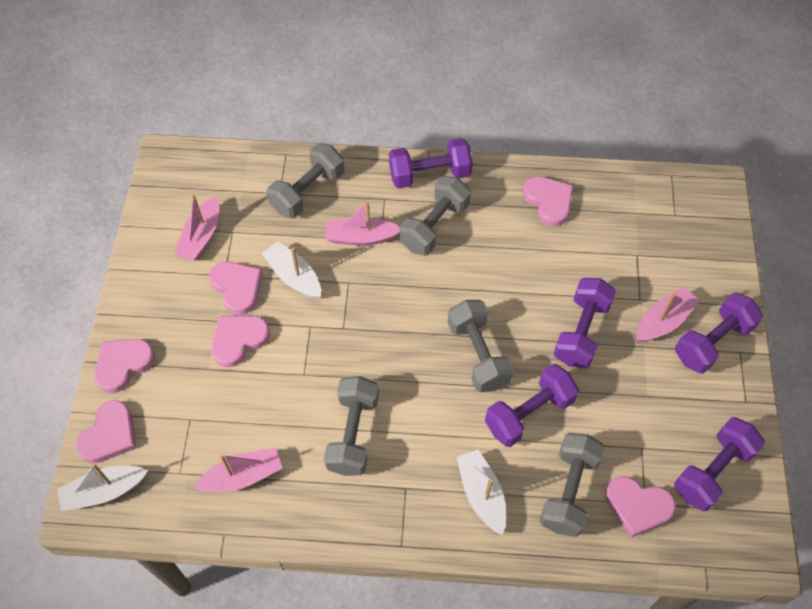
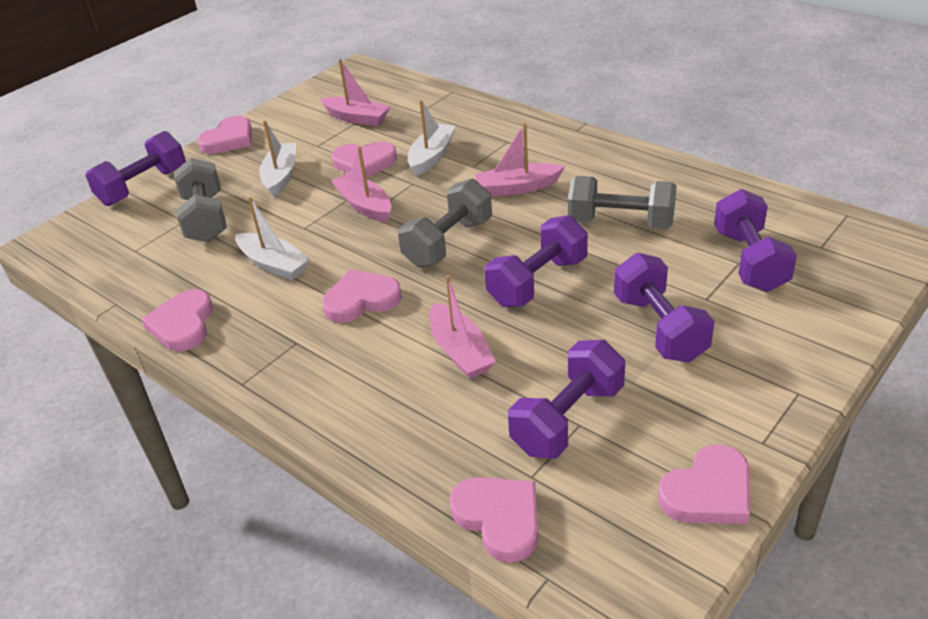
grey dumbbell: 5 -> 3

